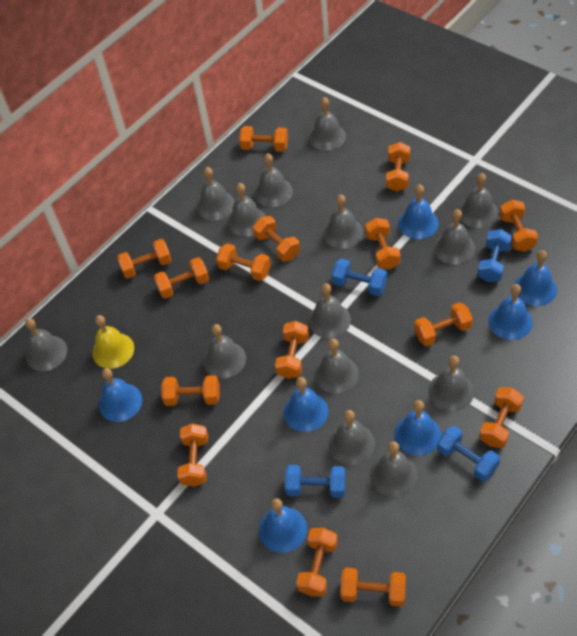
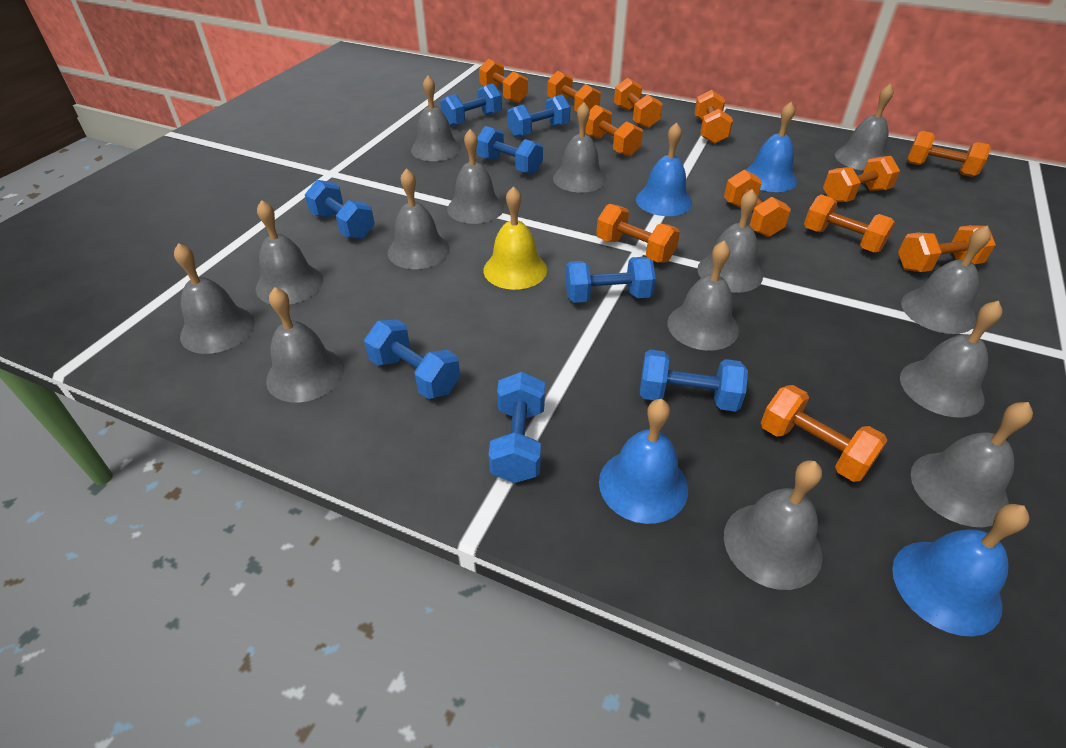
blue bell: 7 -> 4
blue dumbbell: 4 -> 8
orange dumbbell: 15 -> 12

